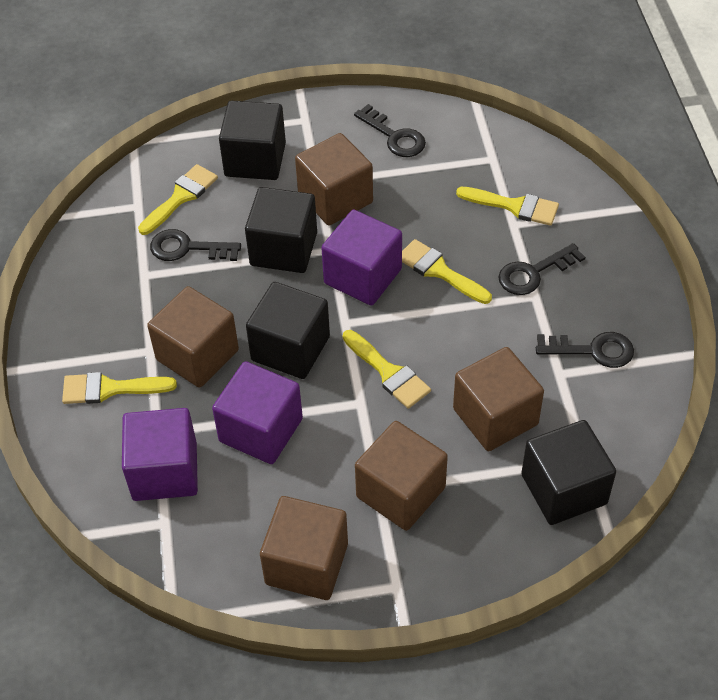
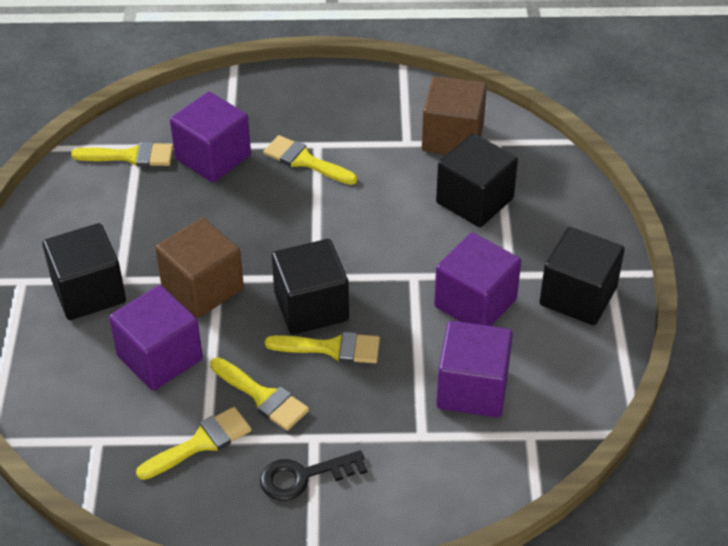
black key: 4 -> 1
brown cube: 5 -> 2
purple cube: 3 -> 4

